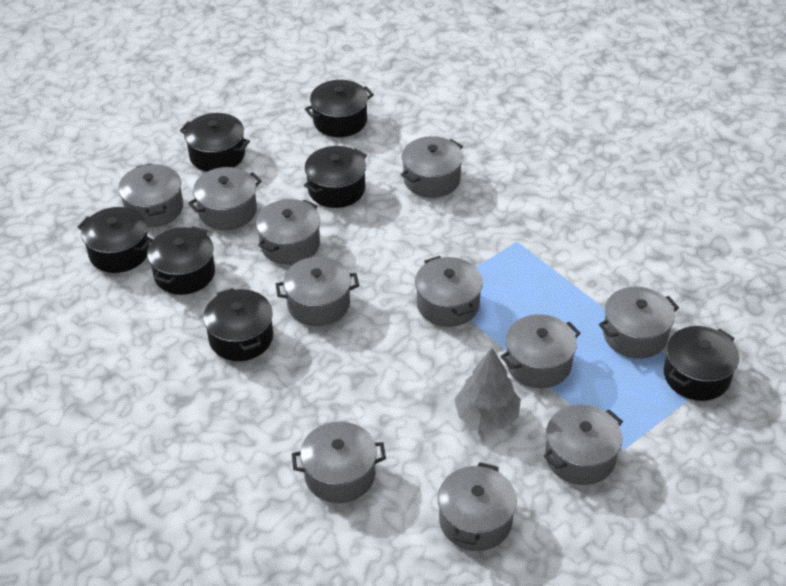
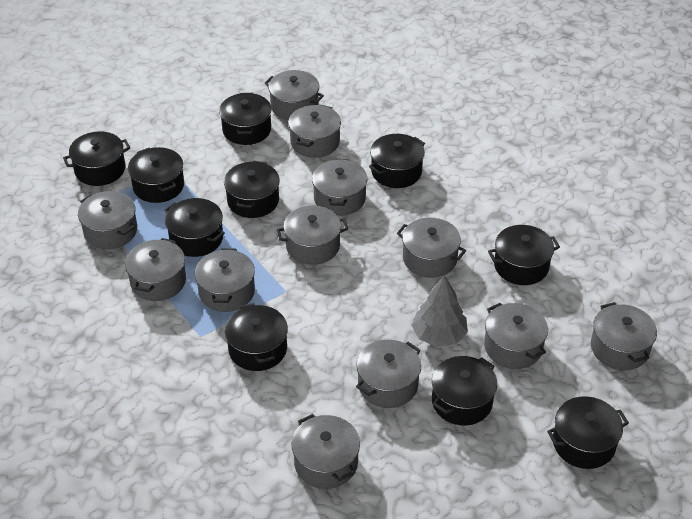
black pot: 7 -> 10
grey pot: 11 -> 12

